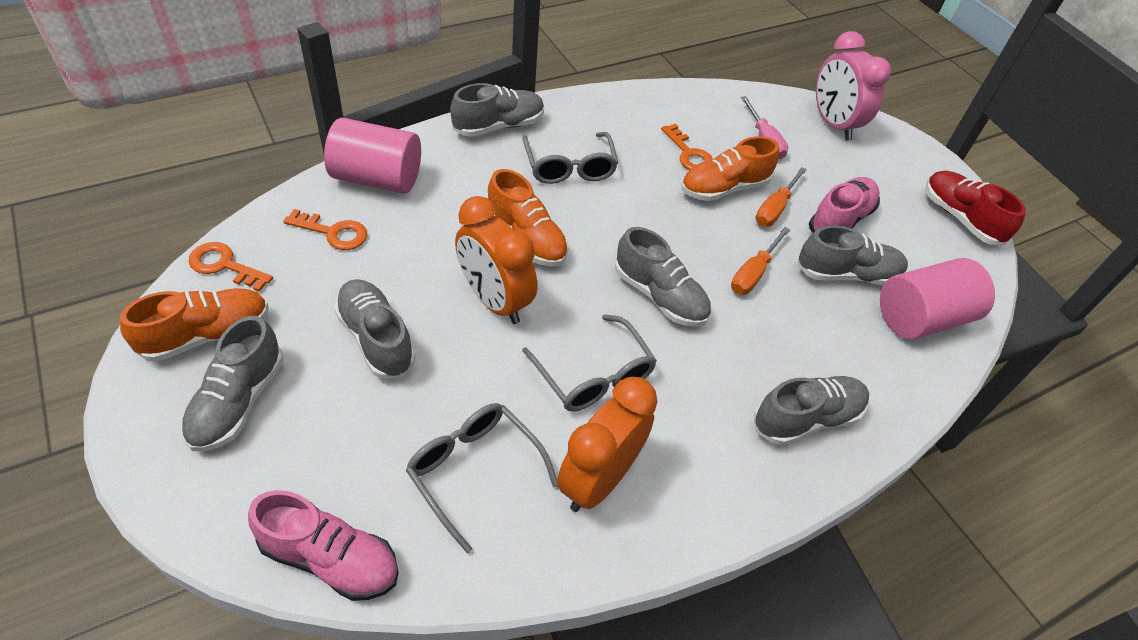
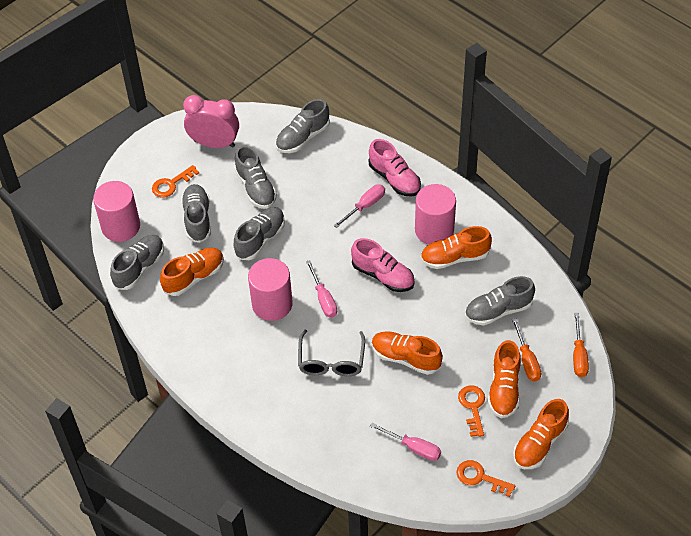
grey glasses: 3 -> 1
orange clock: 2 -> 0
orange shoe: 3 -> 5
pink cylinder: 2 -> 3
pink screwdriver: 1 -> 3
red shoe: 1 -> 0

